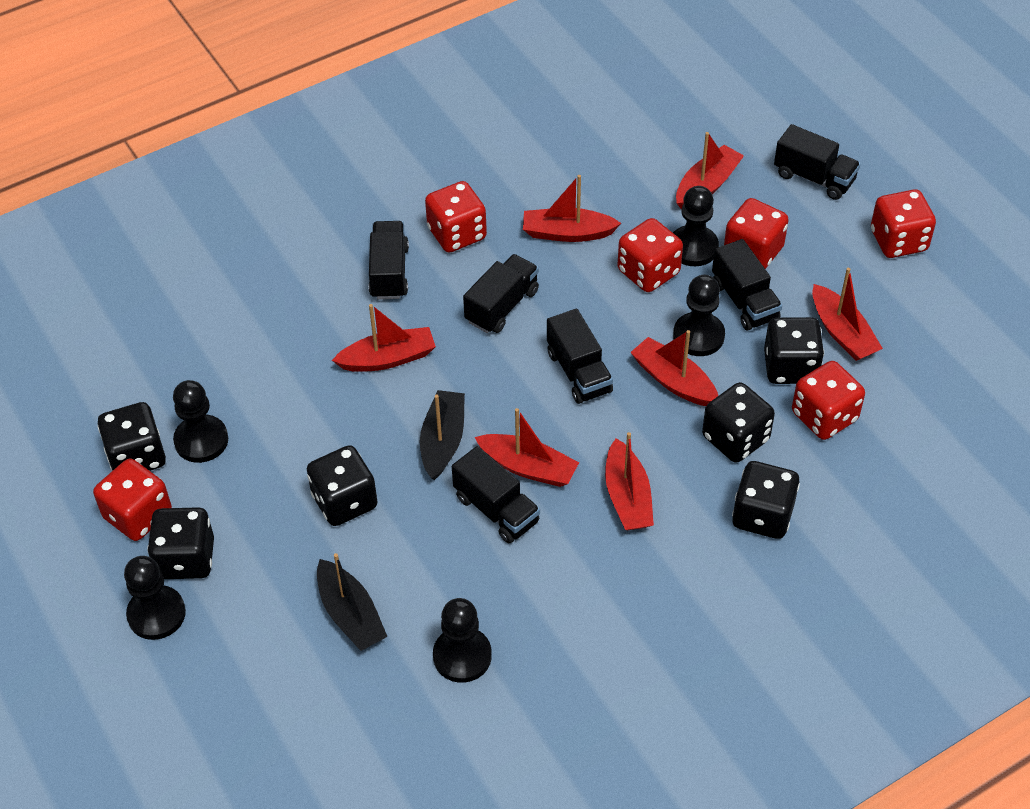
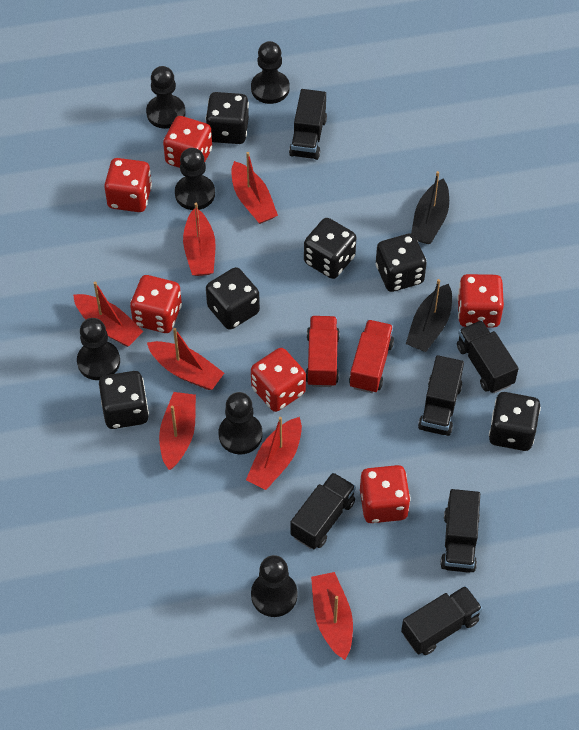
black pawn: 5 -> 6
red truck: 0 -> 2

